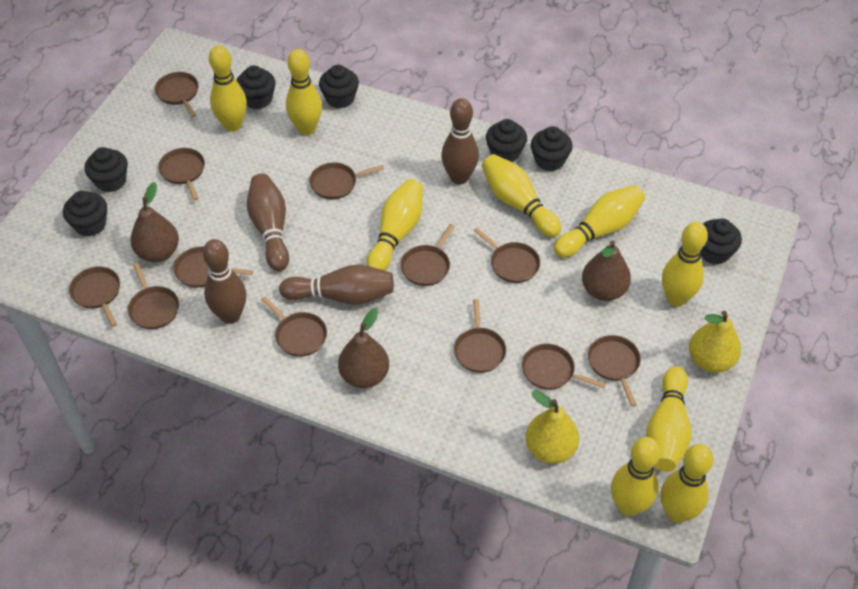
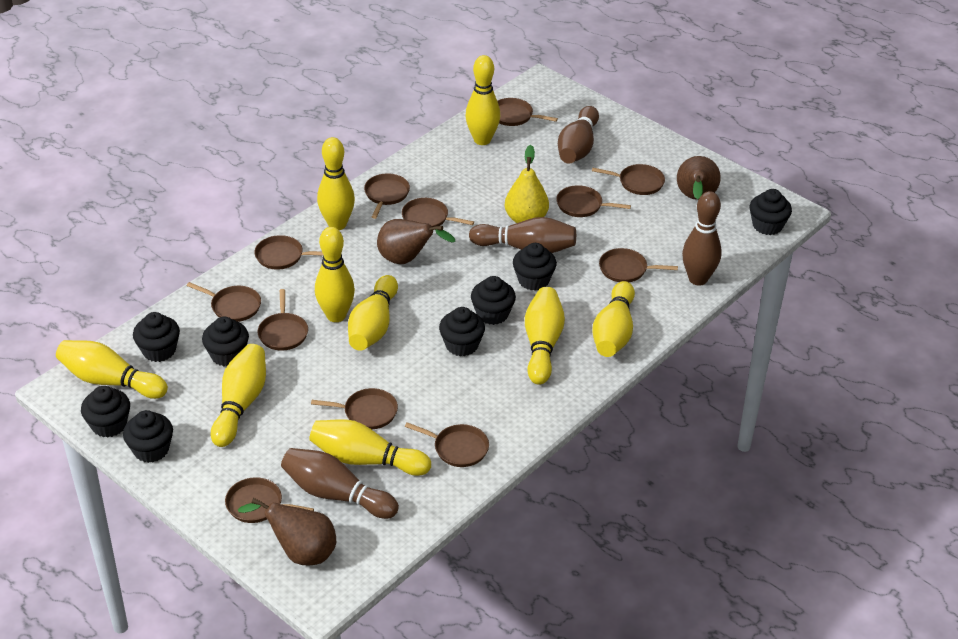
black cupcake: 7 -> 8
yellow pear: 2 -> 1

